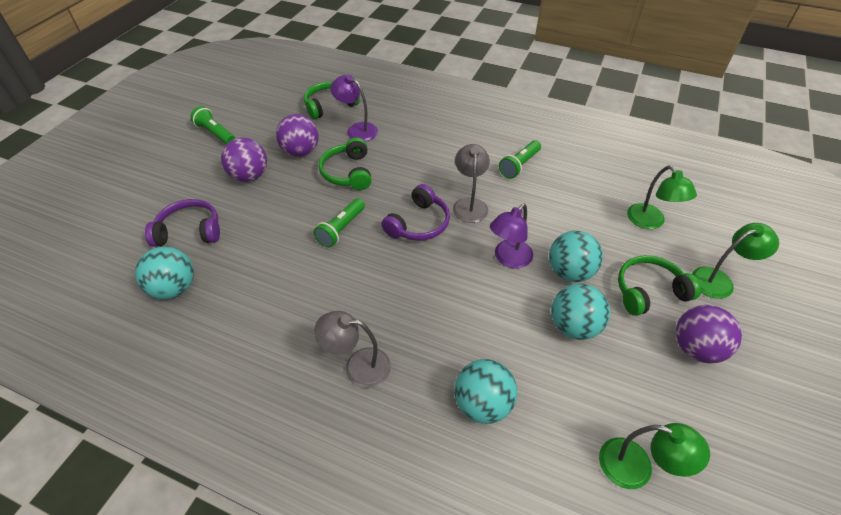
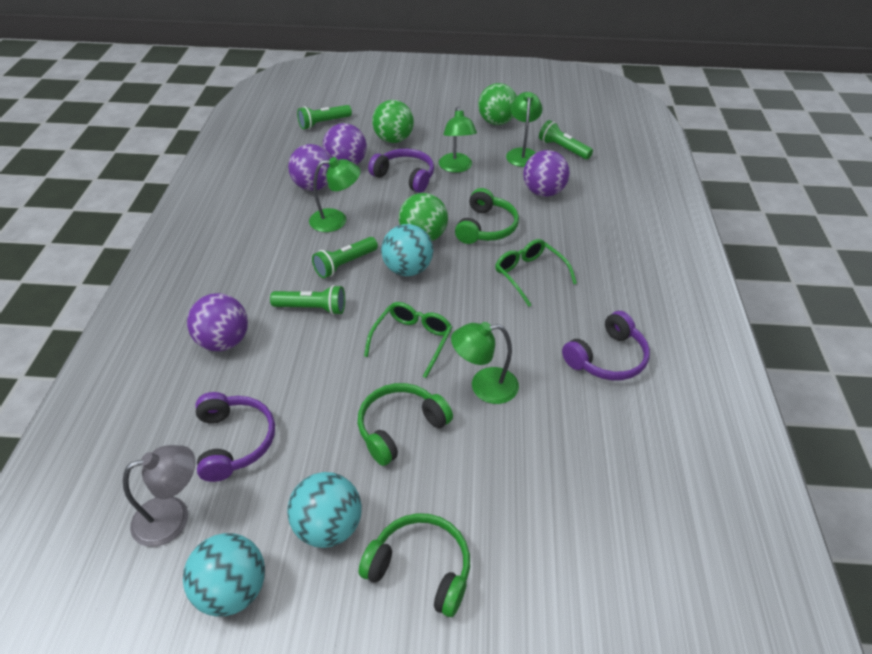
green ball: 0 -> 3
green flashlight: 3 -> 4
green glasses: 0 -> 2
green lamp: 3 -> 4
grey lamp: 2 -> 1
purple ball: 3 -> 4
purple headphones: 2 -> 3
purple lamp: 2 -> 0
turquoise ball: 4 -> 3

